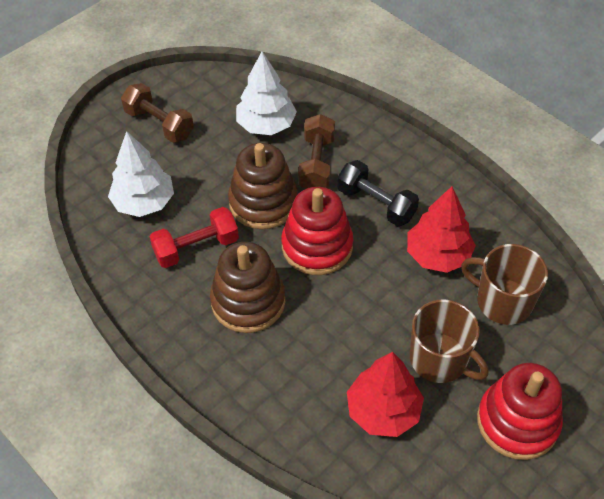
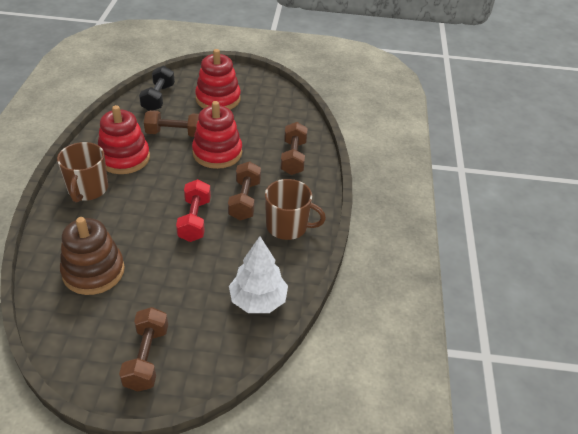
brown dumbbell: 2 -> 4
brown stacking toy: 2 -> 1
red stacking toy: 2 -> 3
red tree: 2 -> 0
white tree: 2 -> 1

